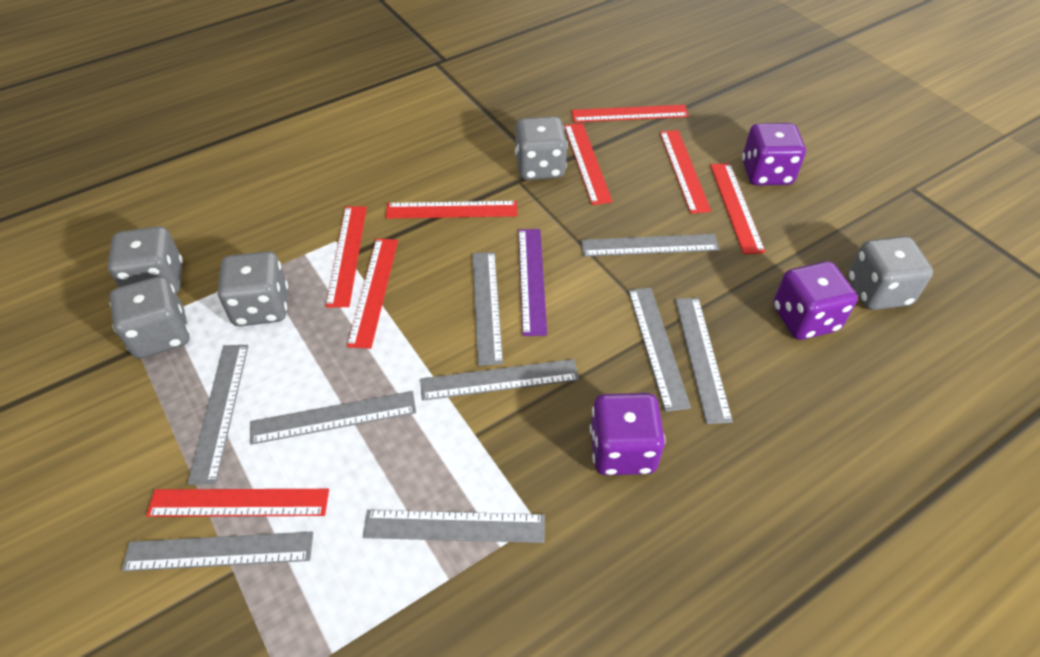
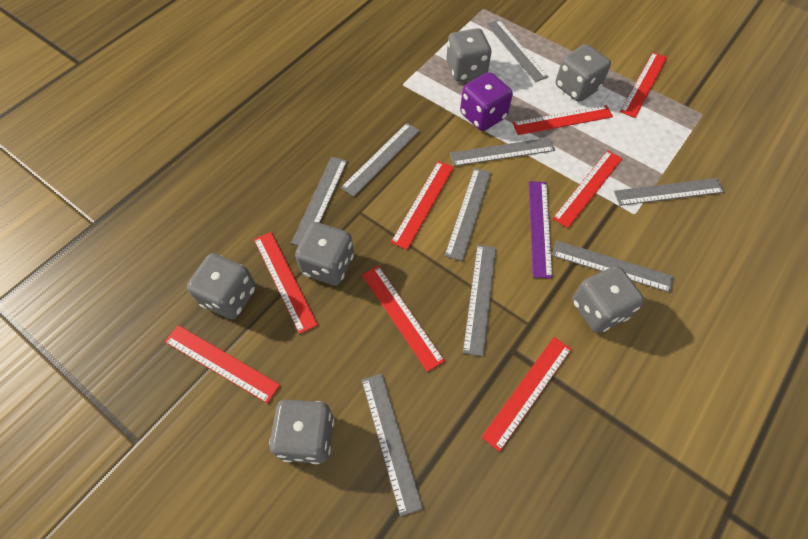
grey dice: 5 -> 6
purple dice: 3 -> 1

